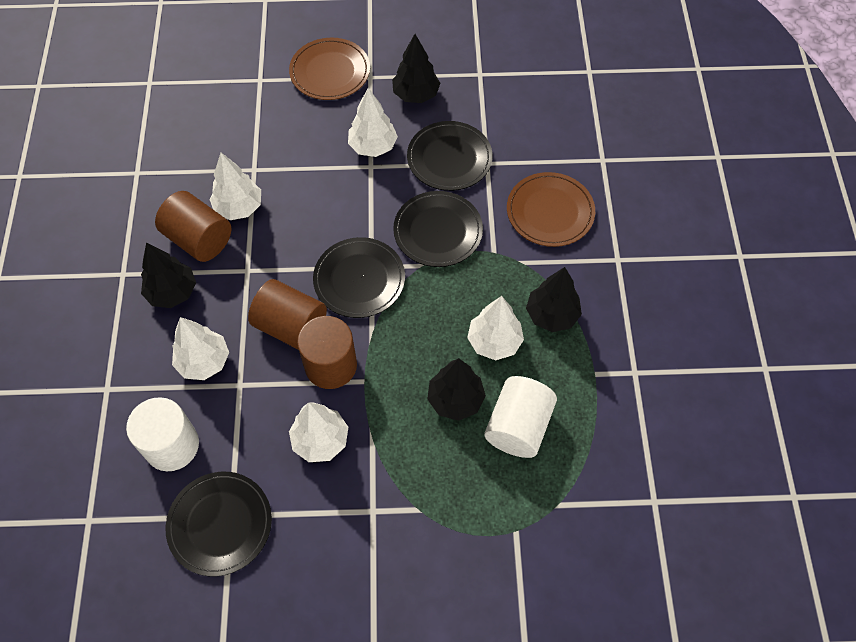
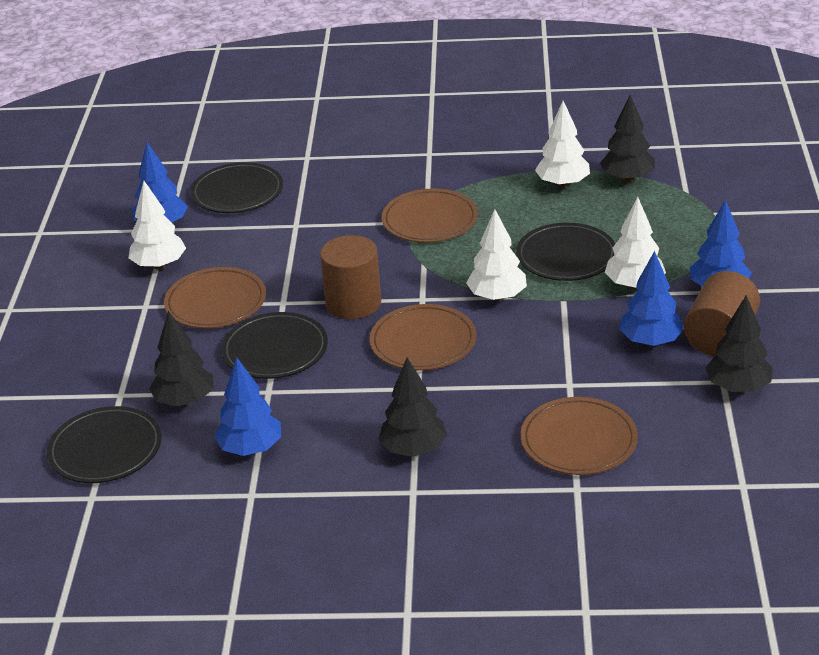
blue tree: 0 -> 4
brown cylinder: 3 -> 2
brown plate: 2 -> 4
white cylinder: 2 -> 0
white tree: 5 -> 4

